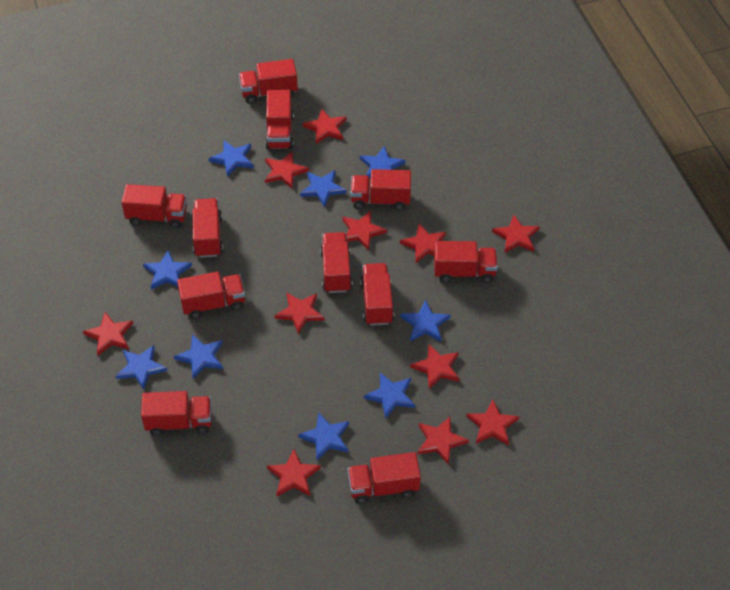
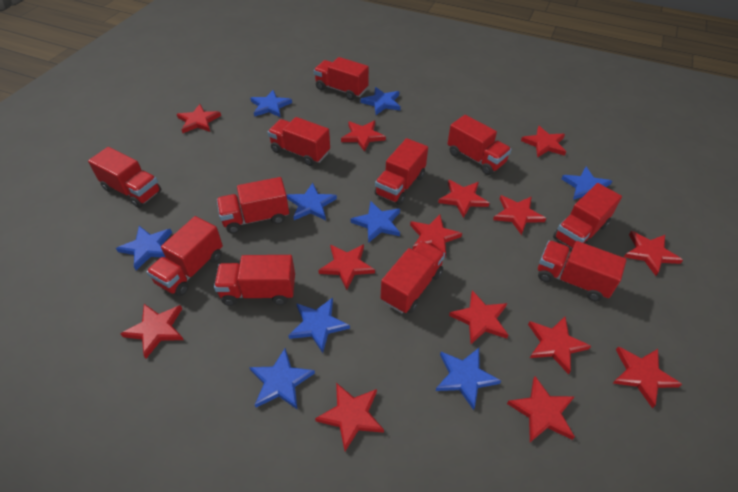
red star: 11 -> 14

